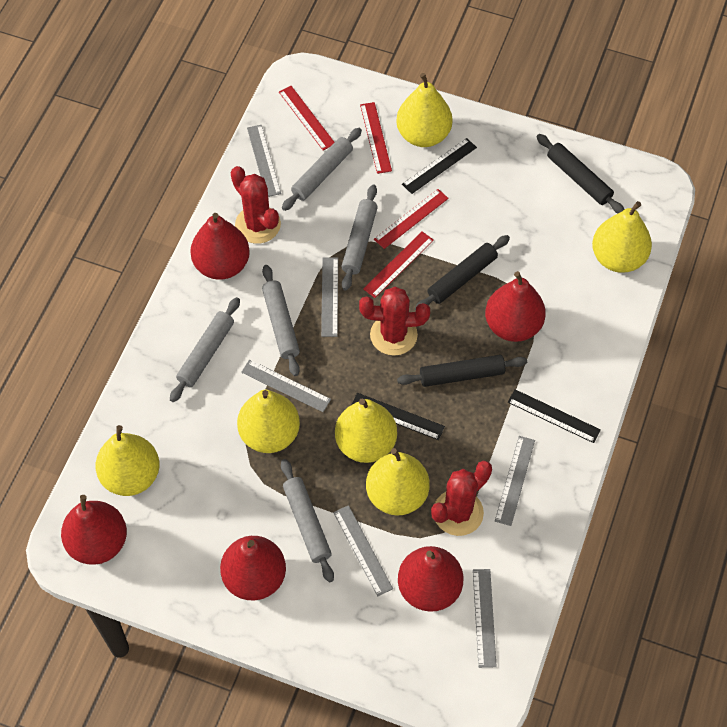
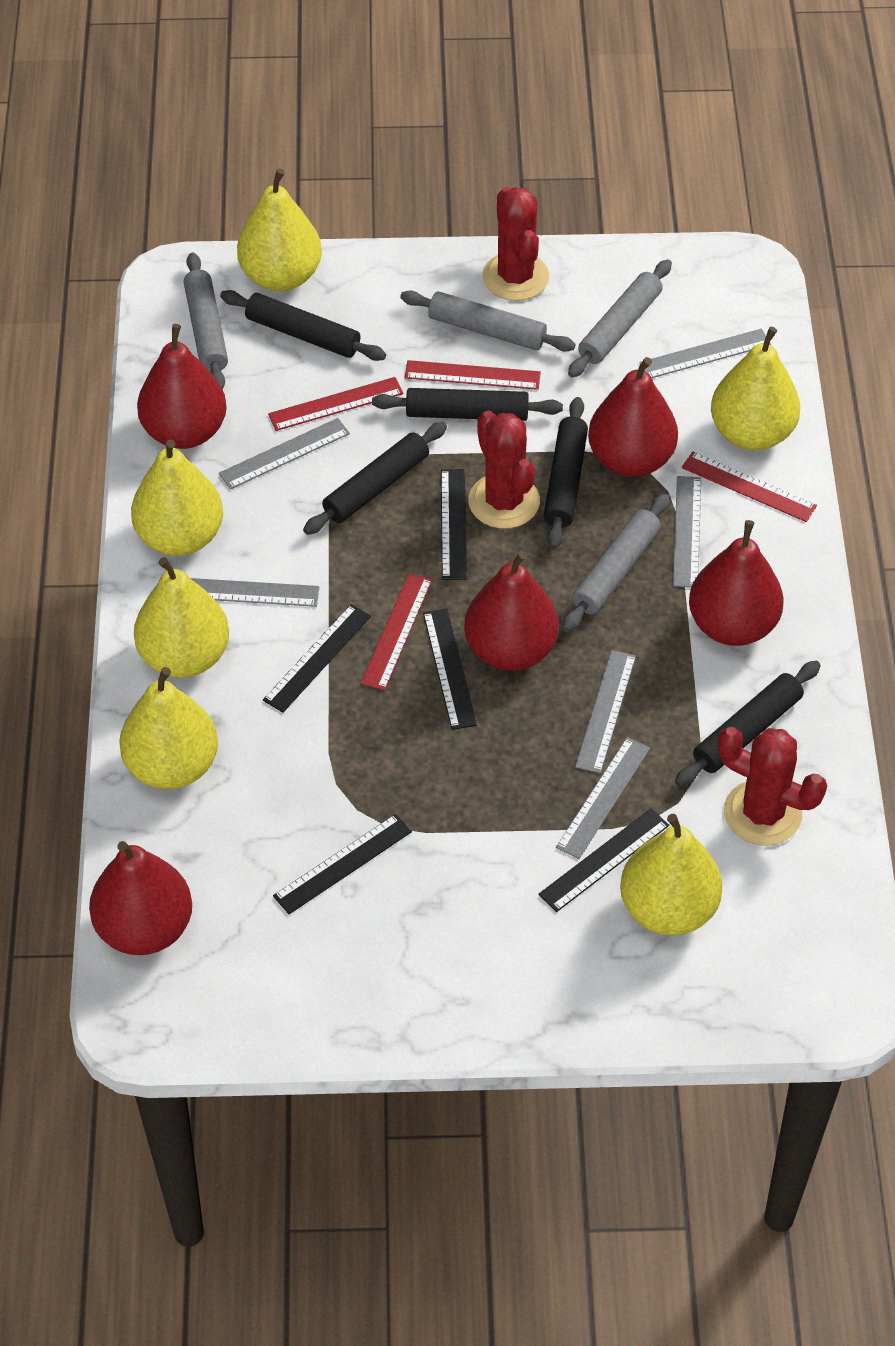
black rolling pin: 3 -> 5
black ruler: 3 -> 5
grey rolling pin: 5 -> 4

